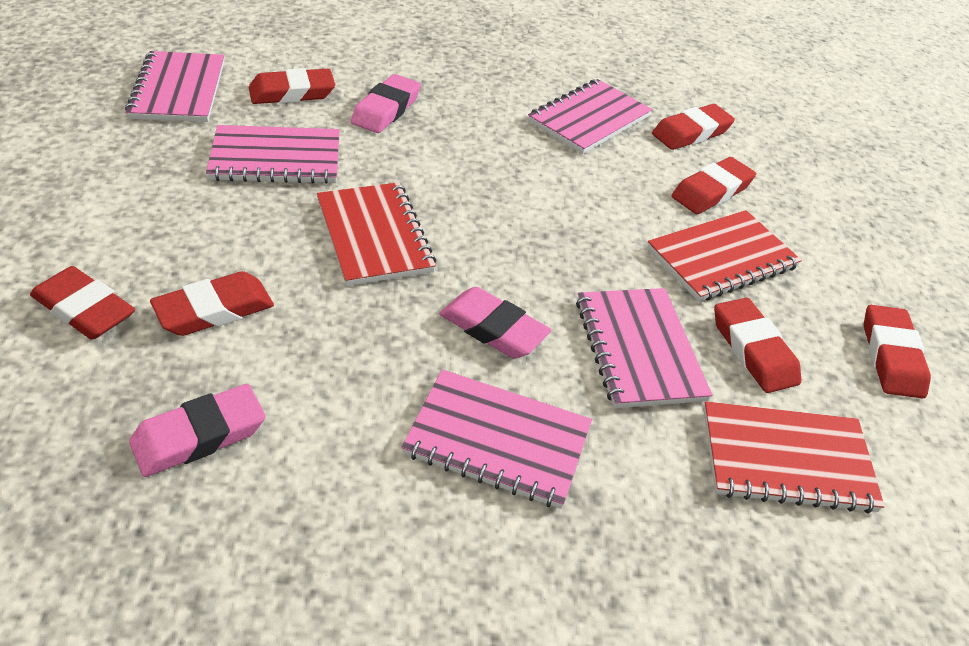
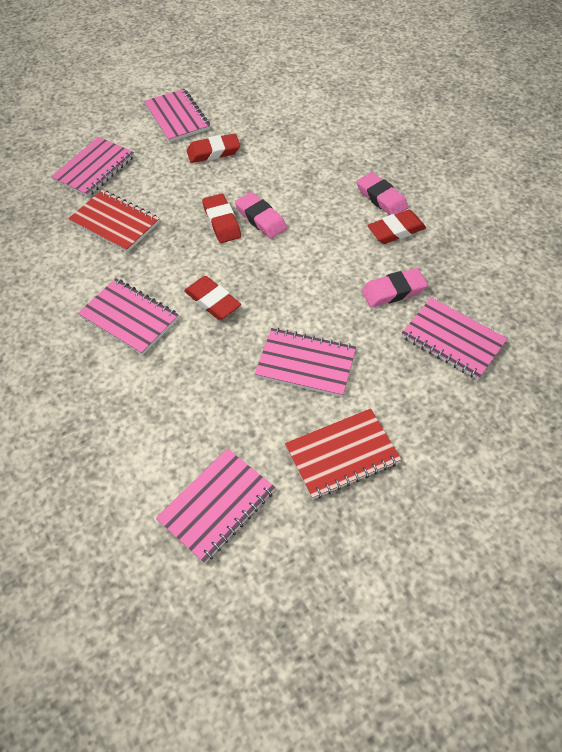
pink notebook: 5 -> 6
red eraser: 7 -> 4
red notebook: 3 -> 2

